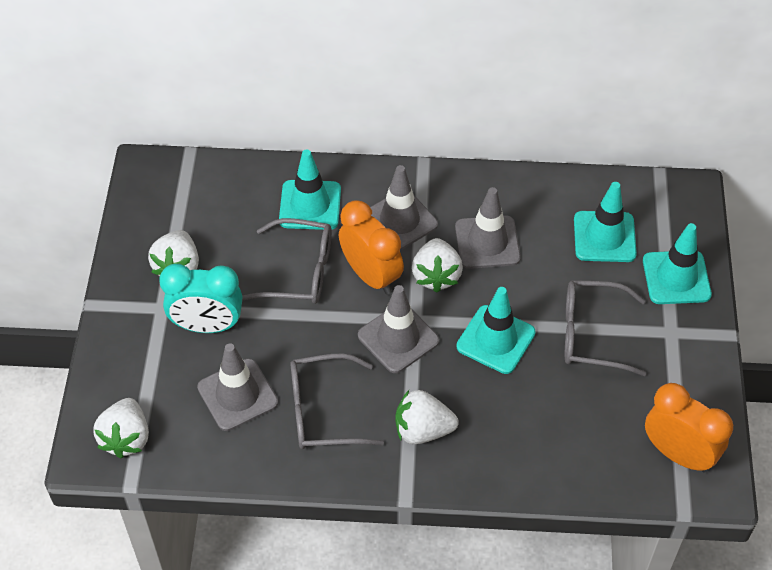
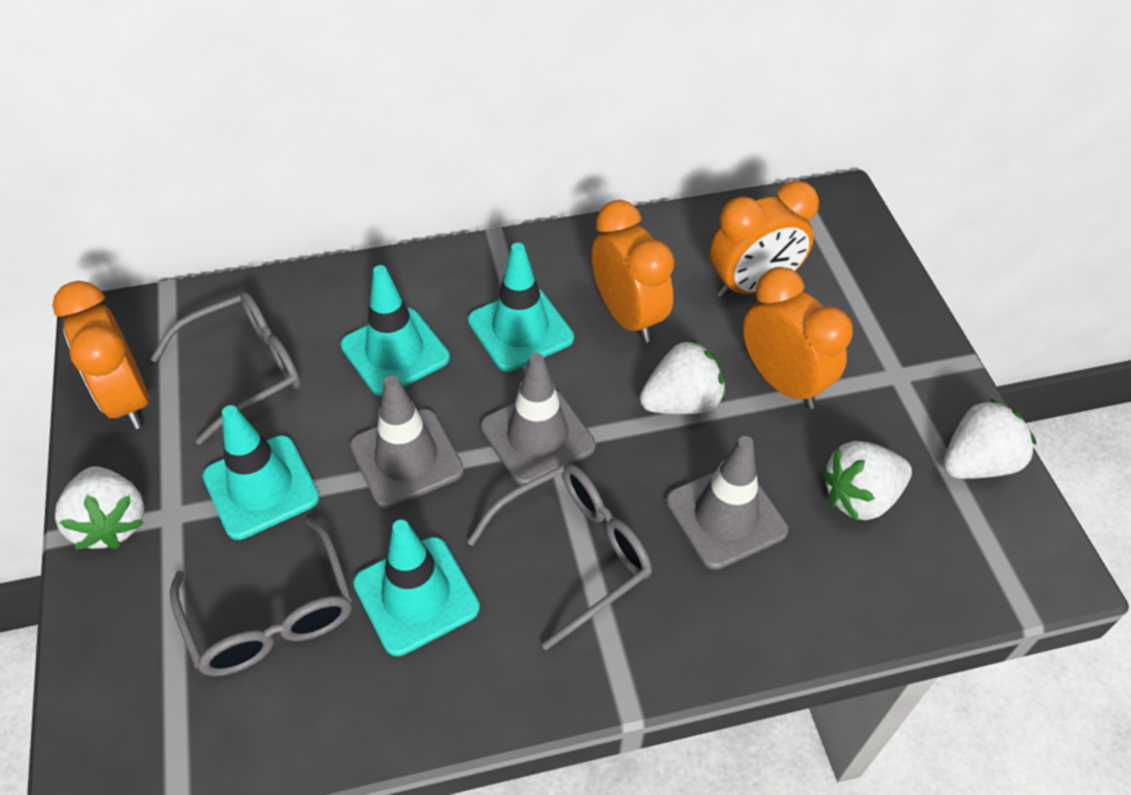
grey traffic cone: 4 -> 3
orange clock: 2 -> 4
turquoise clock: 1 -> 0

